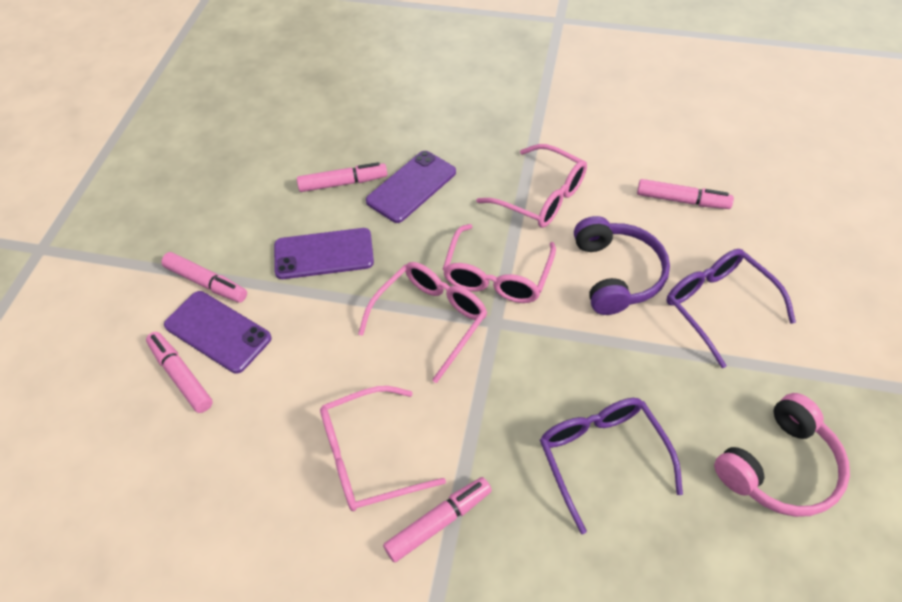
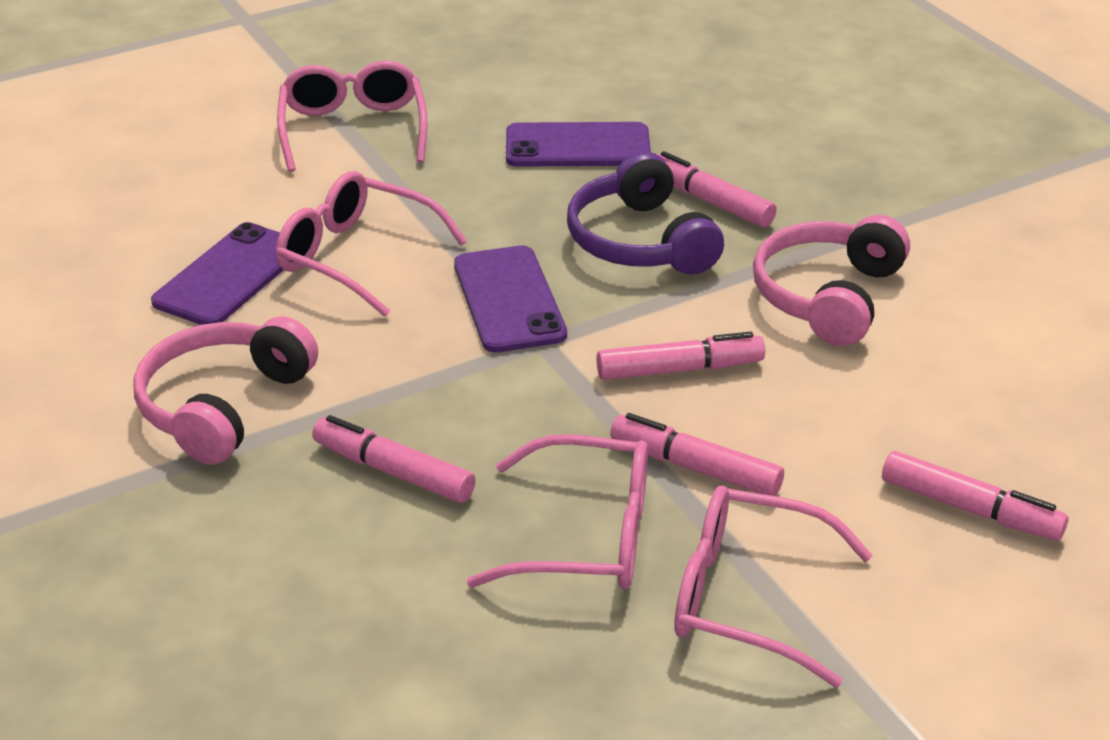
pink headphones: 1 -> 2
purple glasses: 2 -> 0

